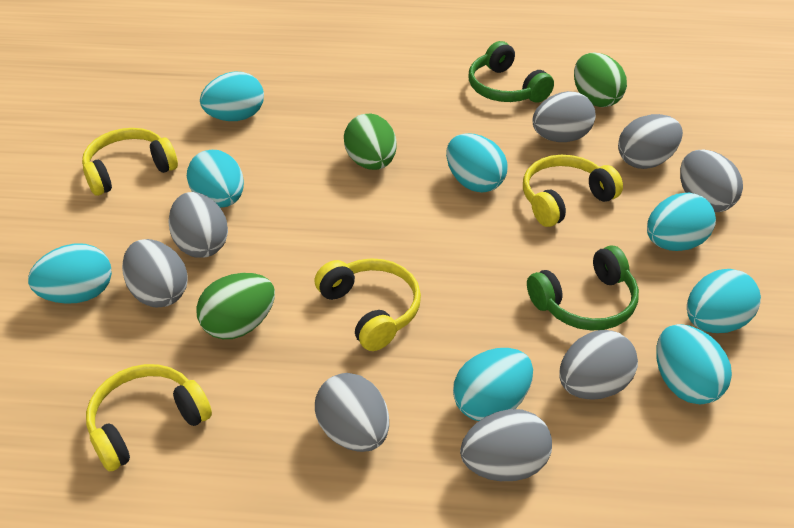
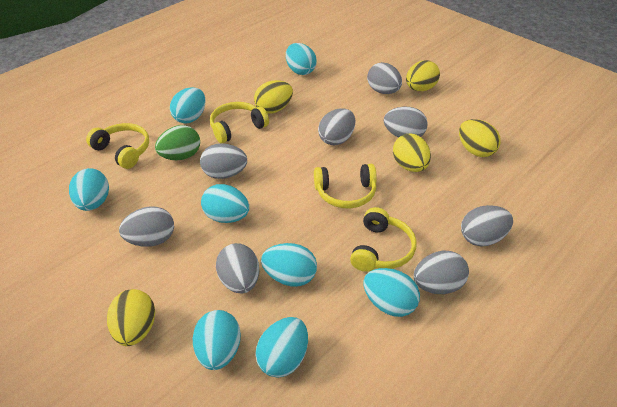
green egg: 3 -> 1
green headphones: 2 -> 0
yellow egg: 0 -> 5

